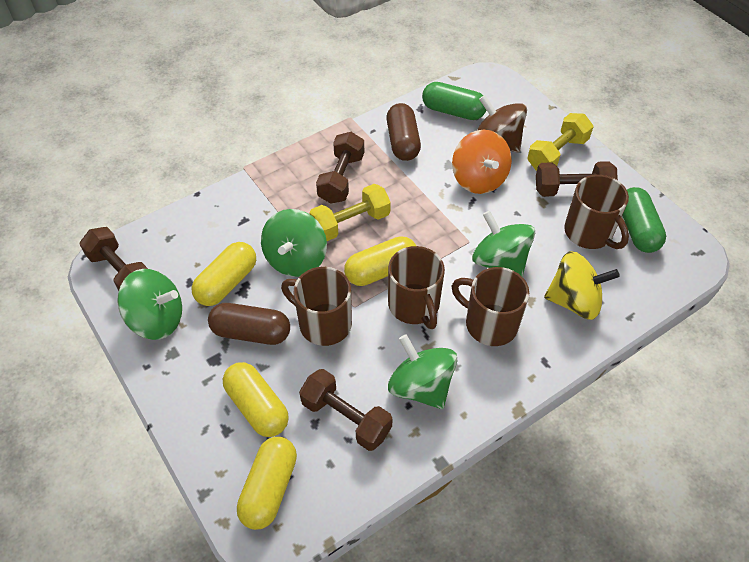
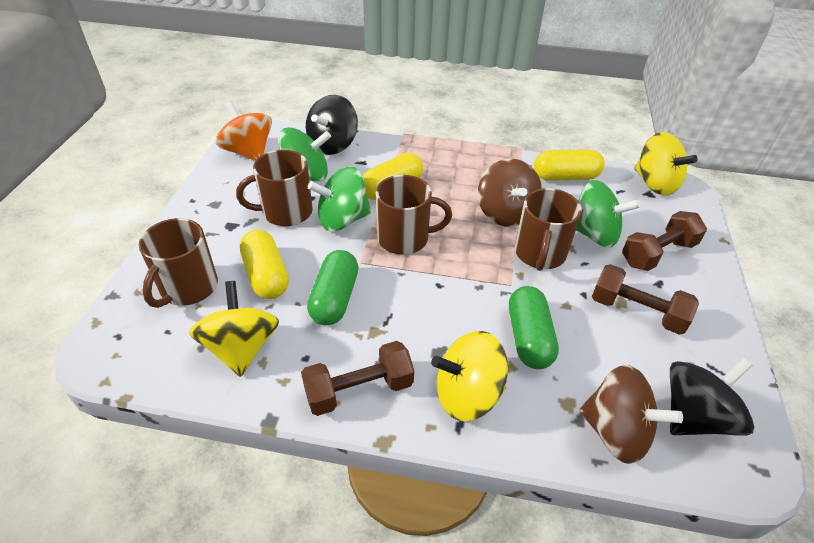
black spinning top: 0 -> 2
brown capsule: 2 -> 0
brown dumbbell: 4 -> 3
brown spinning top: 1 -> 2
green spinning top: 4 -> 3
yellow capsule: 4 -> 3
yellow dumbbell: 2 -> 0
yellow spinning top: 1 -> 3

